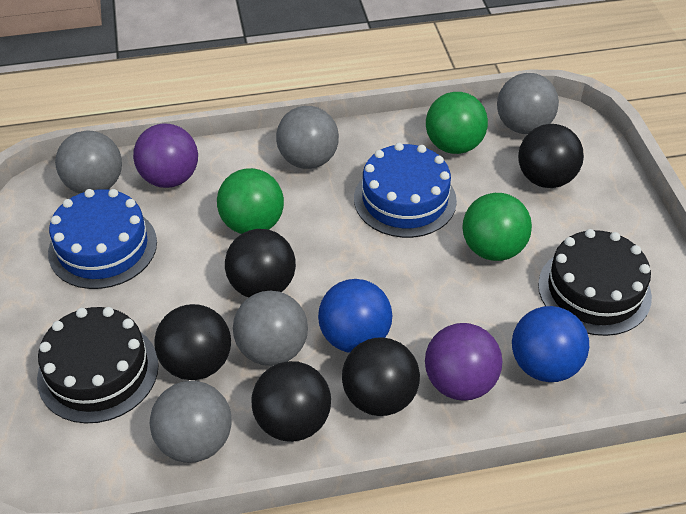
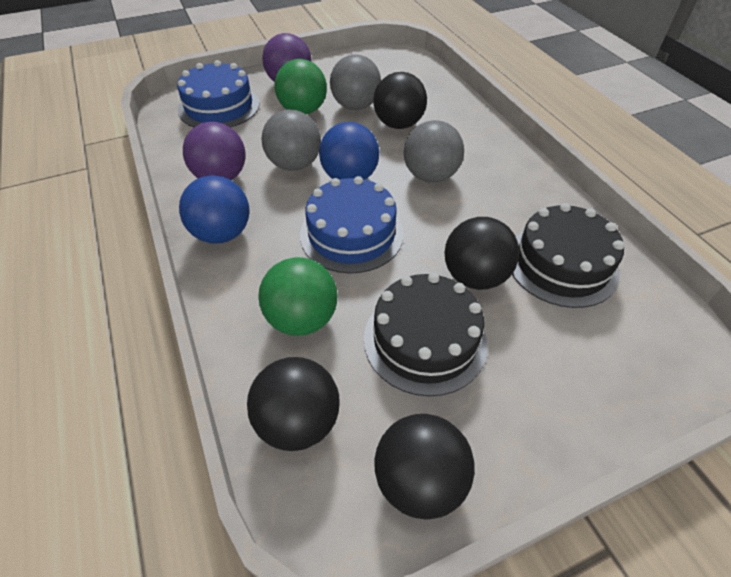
black ball: 5 -> 4
green ball: 3 -> 2
grey ball: 5 -> 3

